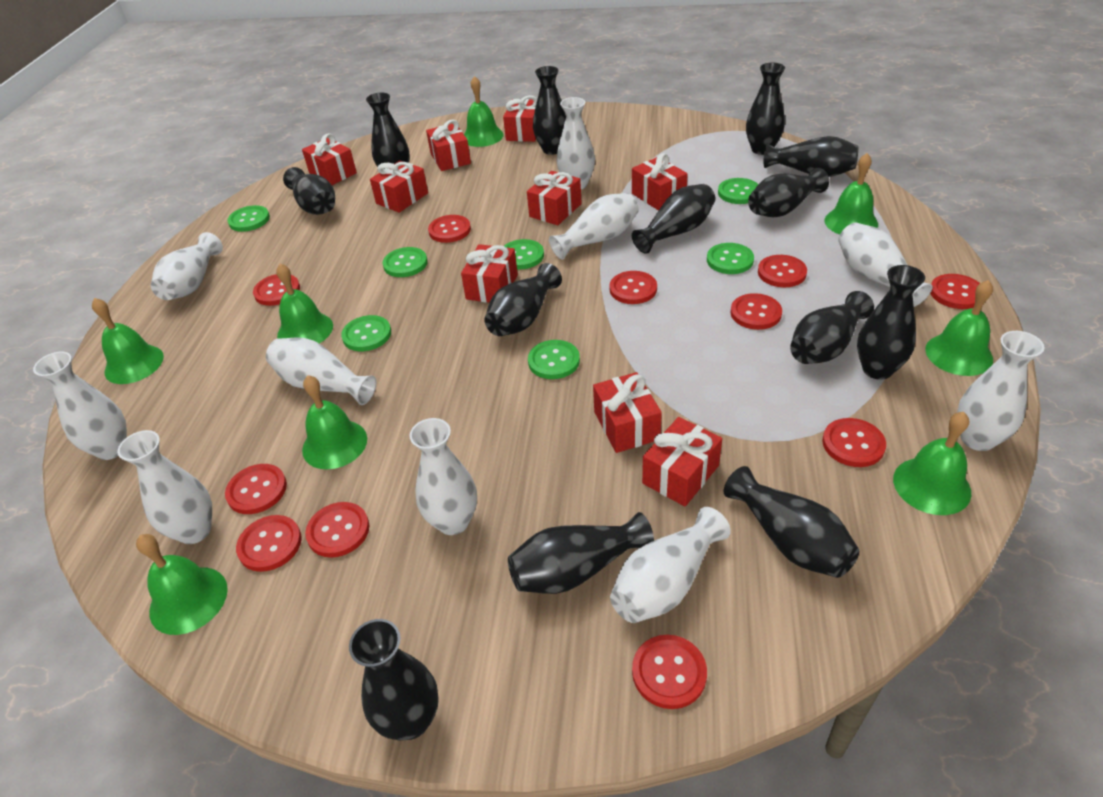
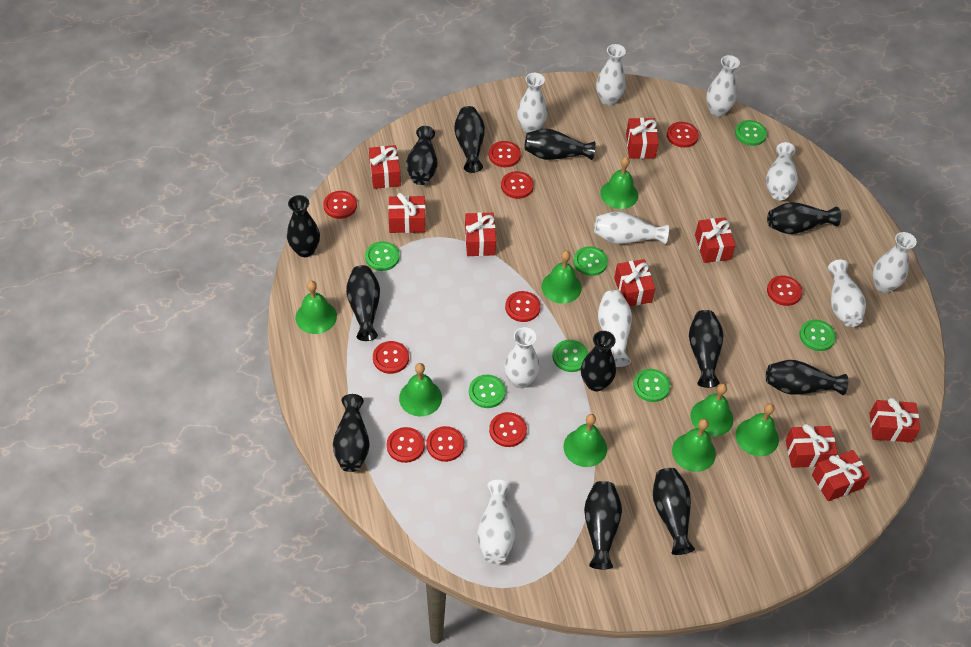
black vase: 13 -> 12
red button: 11 -> 10

